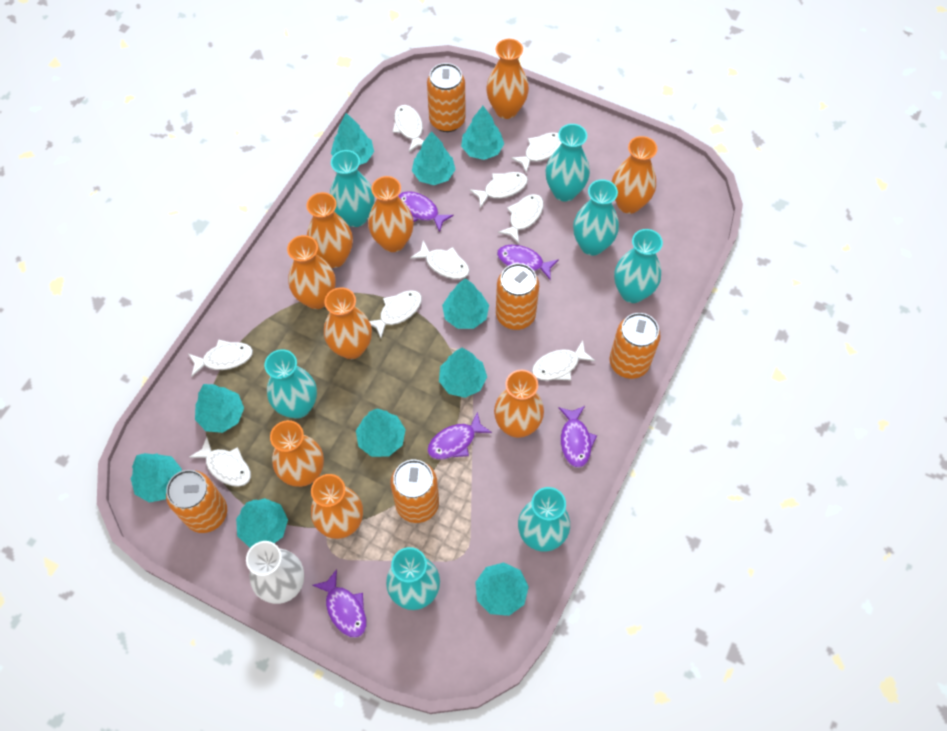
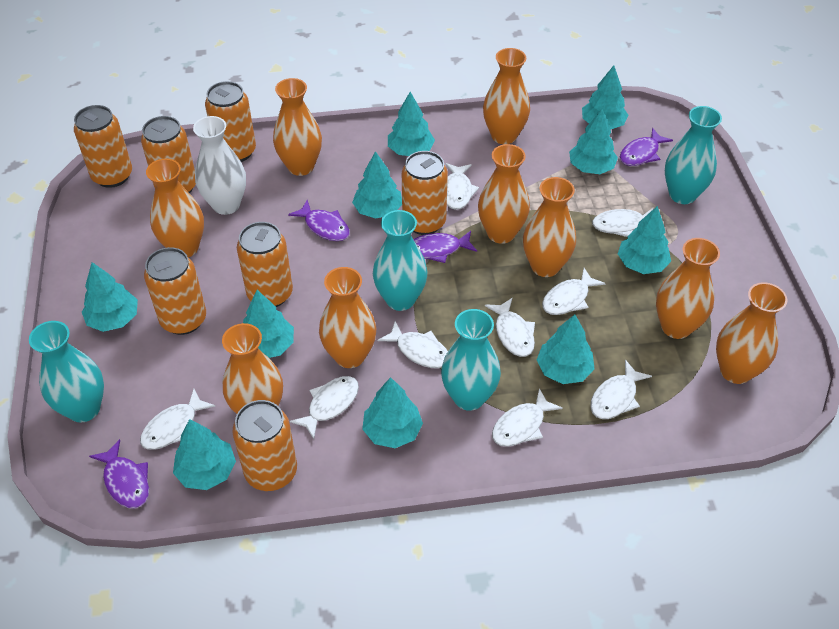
orange can: 5 -> 7
purple fish: 5 -> 4
turquoise vase: 7 -> 4

